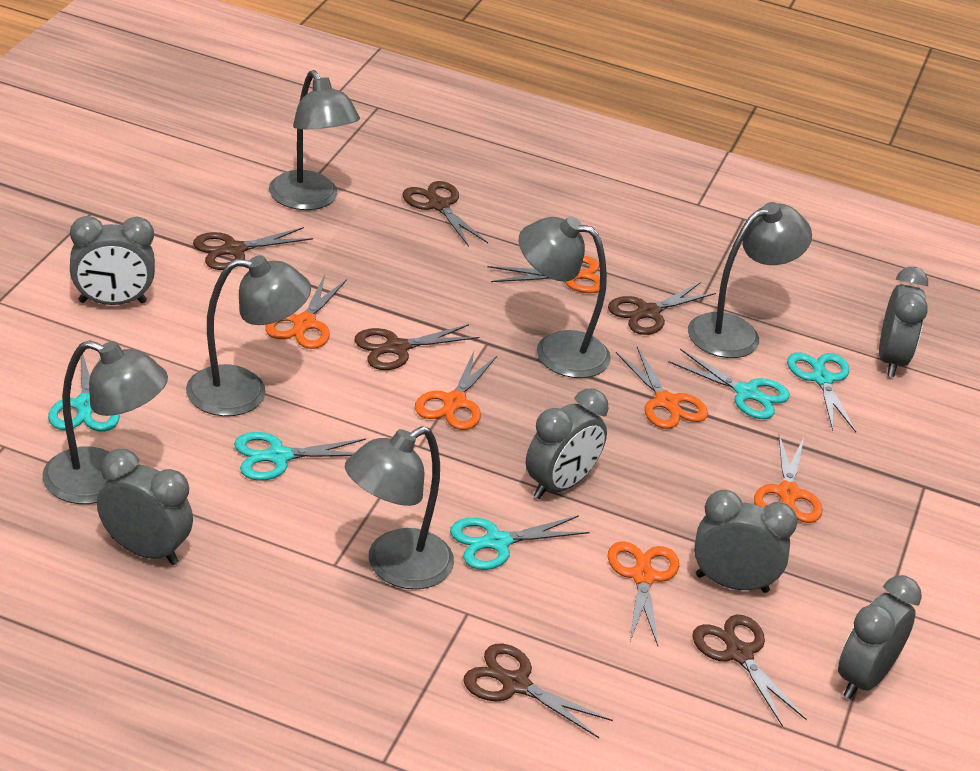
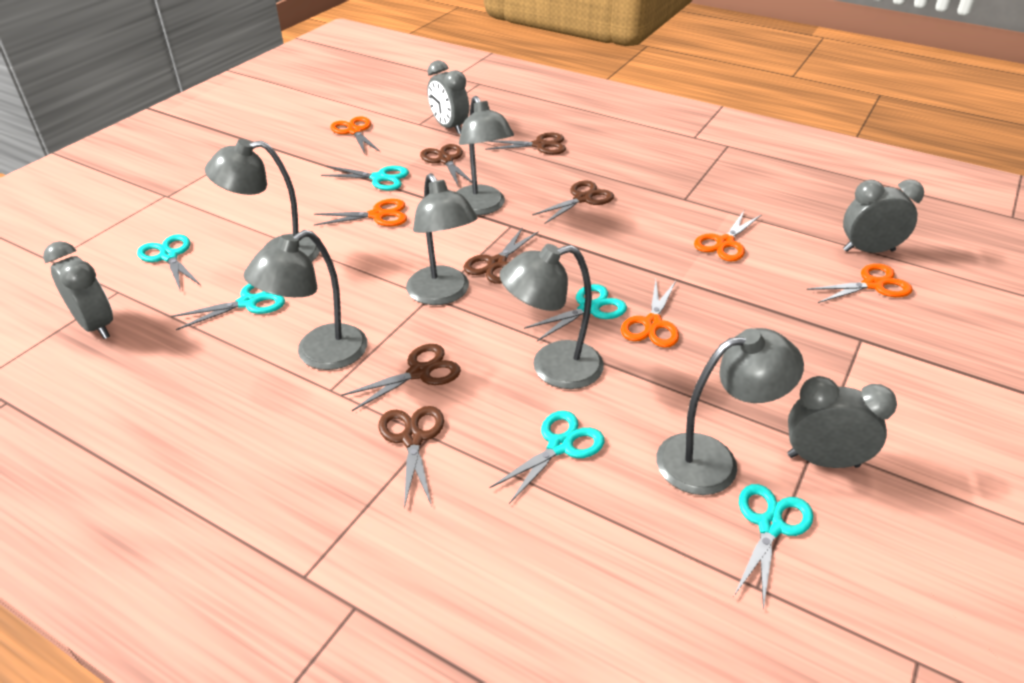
grey clock: 6 -> 4
orange scissors: 6 -> 5
turquoise scissors: 5 -> 6

